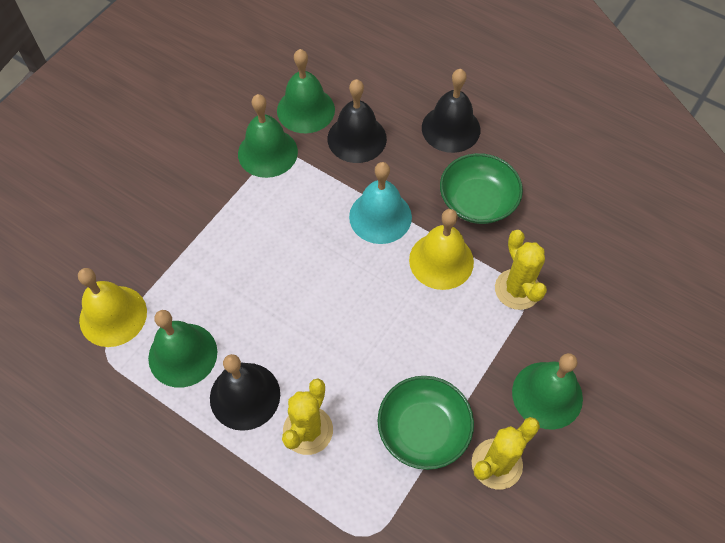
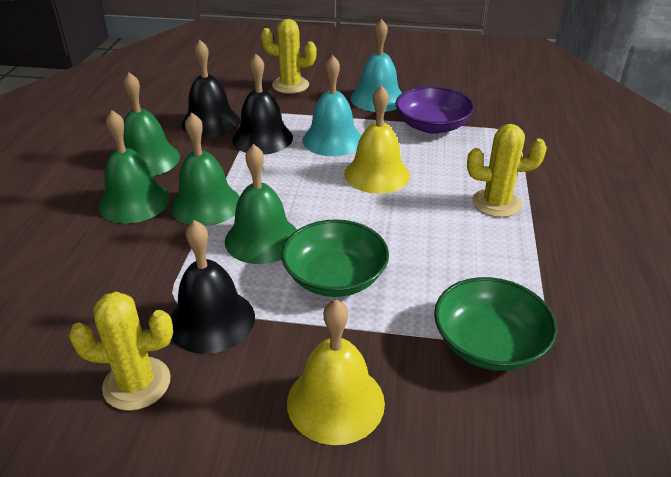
purple bowl: 0 -> 1
turquoise bell: 1 -> 2

